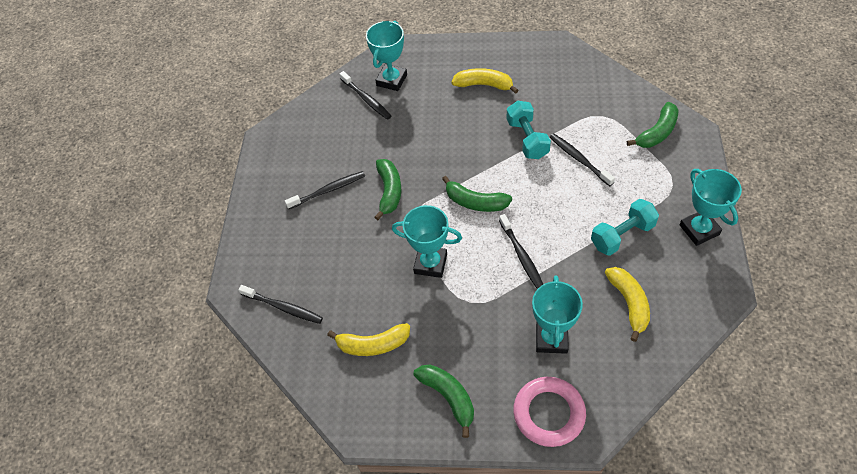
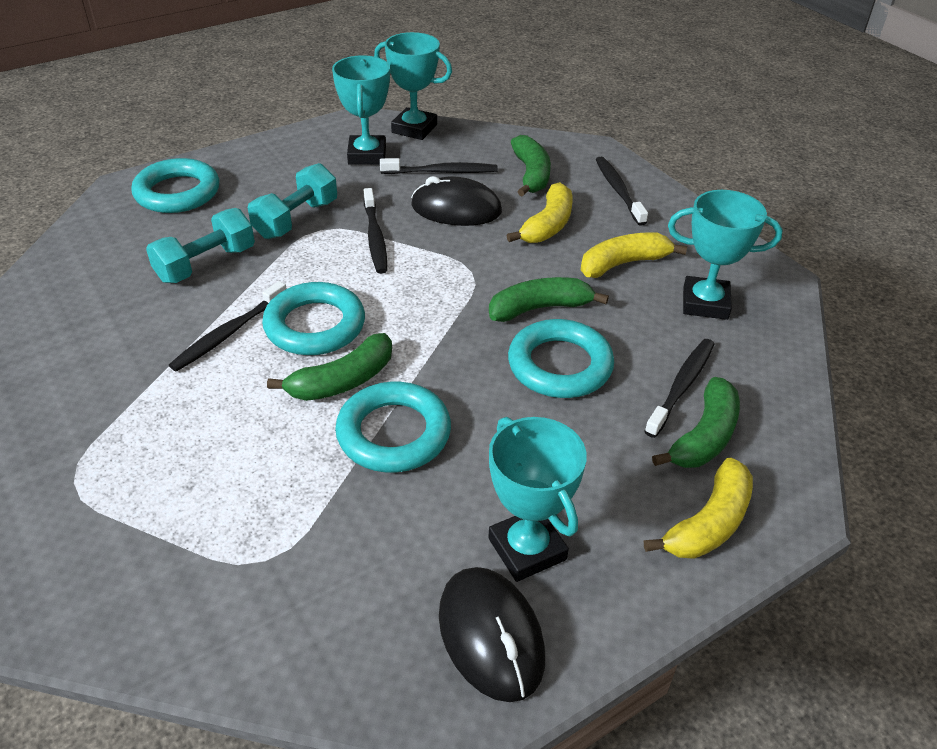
black mouse: 0 -> 2
pink ring: 1 -> 0
turquoise ring: 0 -> 4

